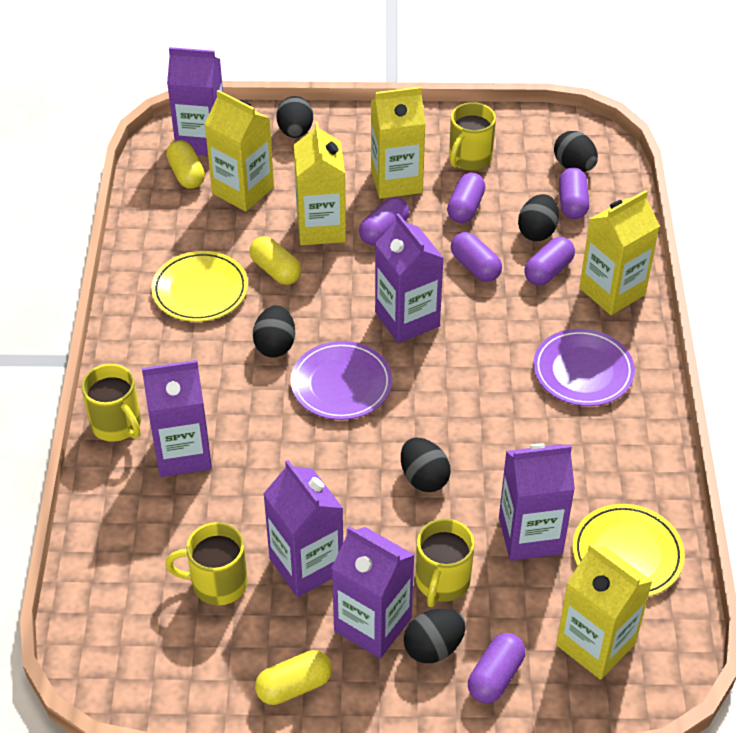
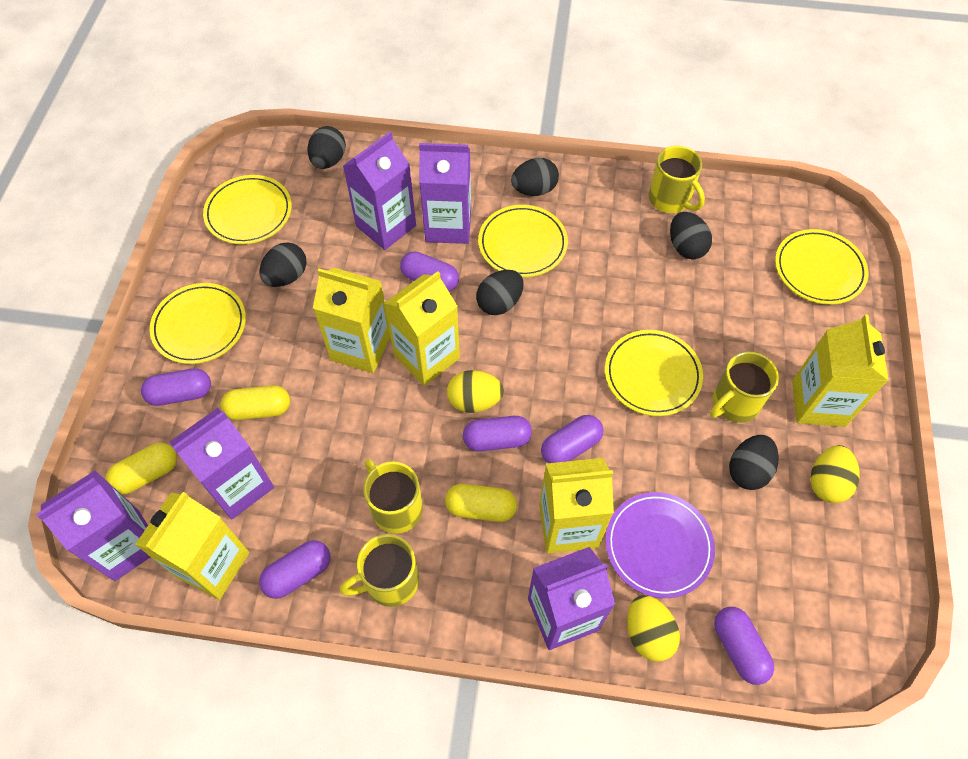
purple carton: 6 -> 5
purple plate: 2 -> 1
yellow egg: 0 -> 3
yellow plate: 2 -> 5

